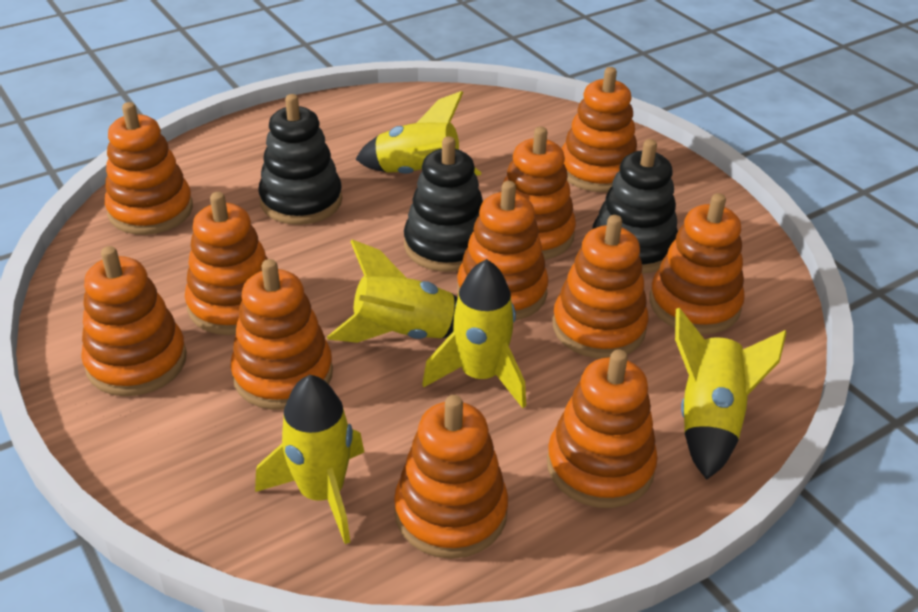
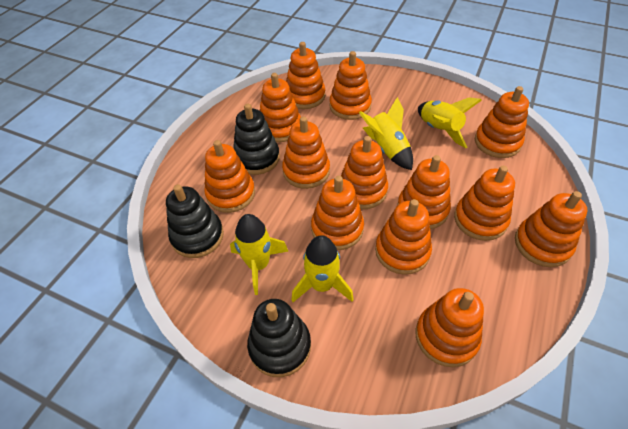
orange stacking toy: 11 -> 13
yellow rocket: 5 -> 4

